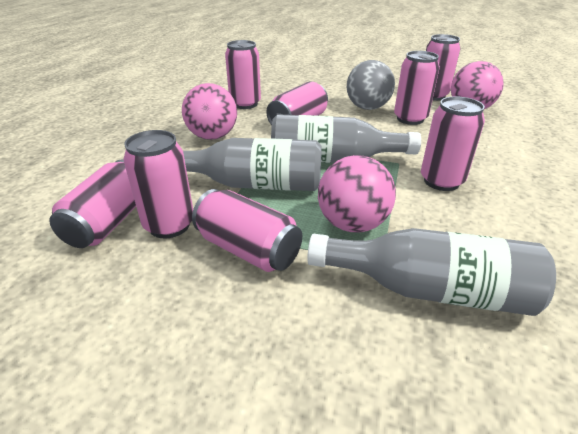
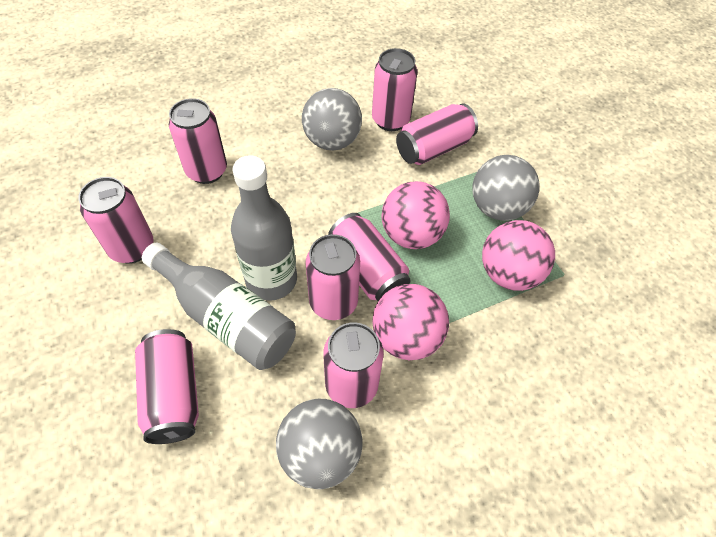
grey ball: 1 -> 3
grey bottle: 3 -> 2

